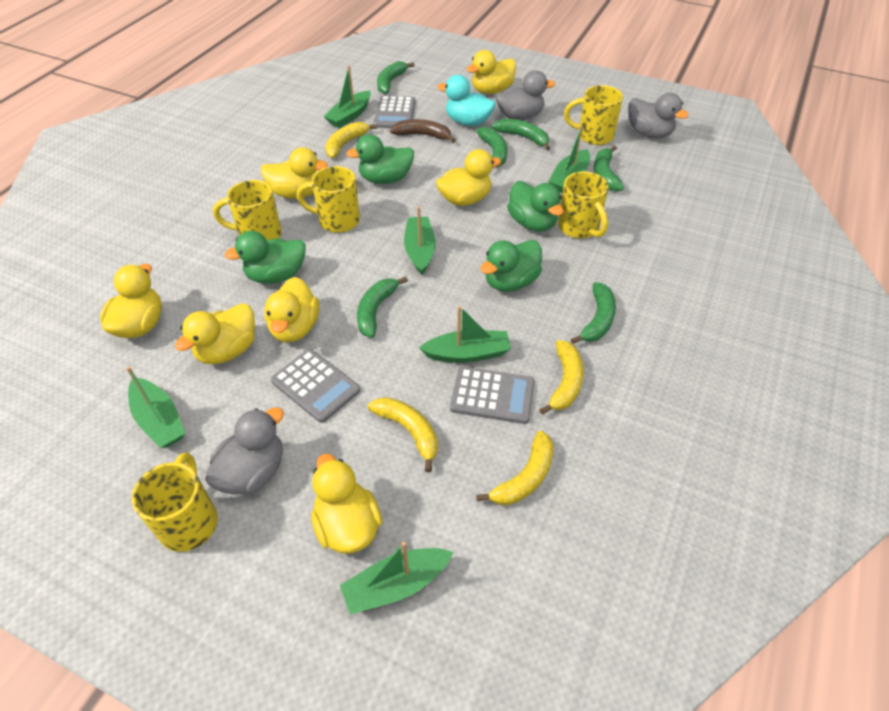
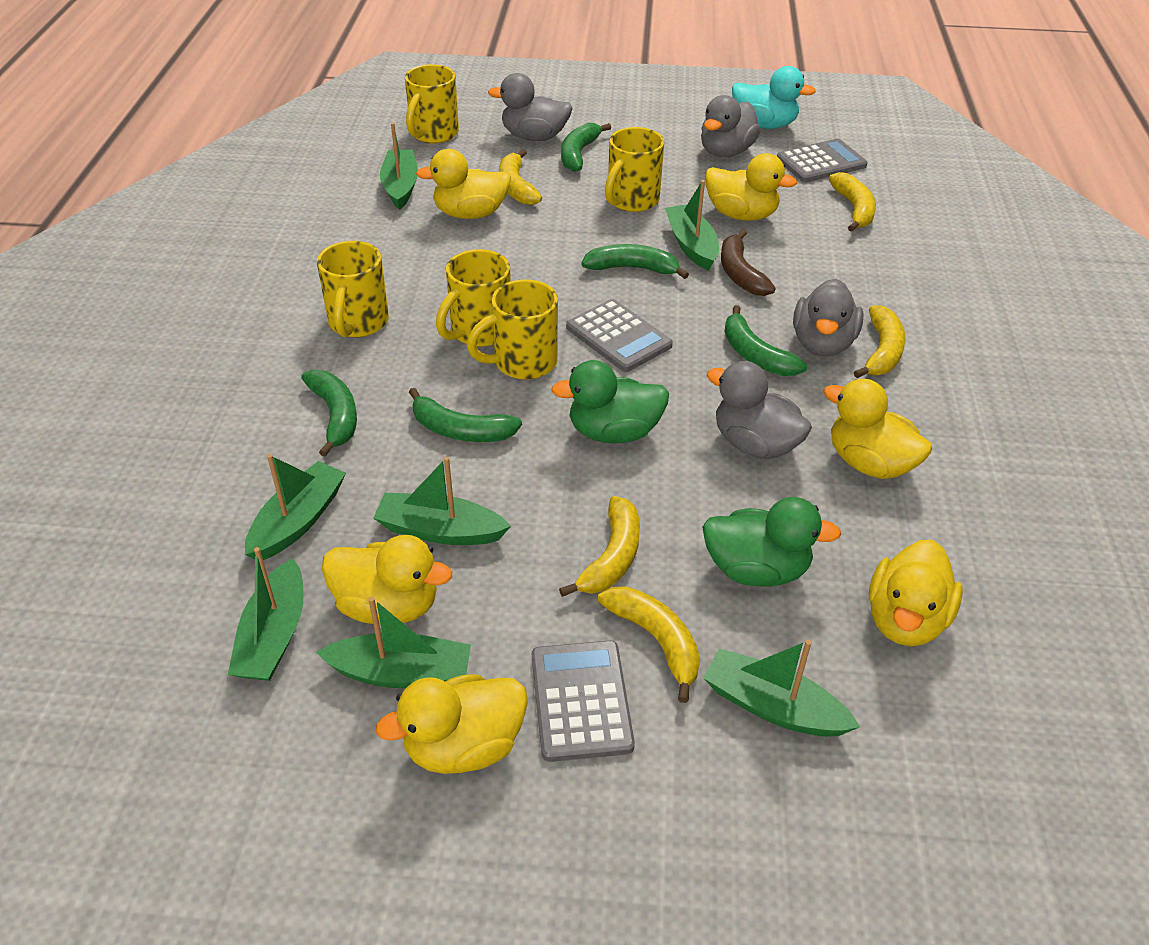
green banana: 6 -> 5
green boat: 6 -> 7
green duck: 4 -> 2
grey duck: 3 -> 4
yellow banana: 4 -> 5
yellow duck: 7 -> 6

